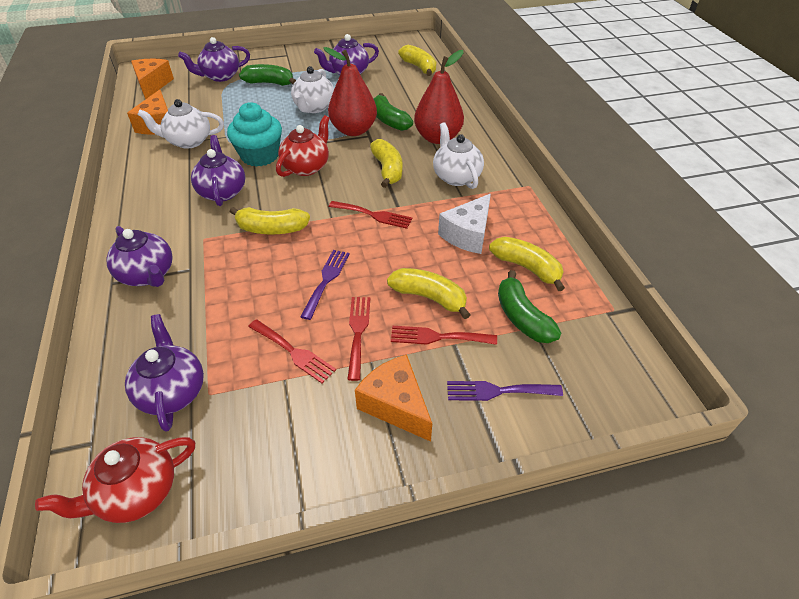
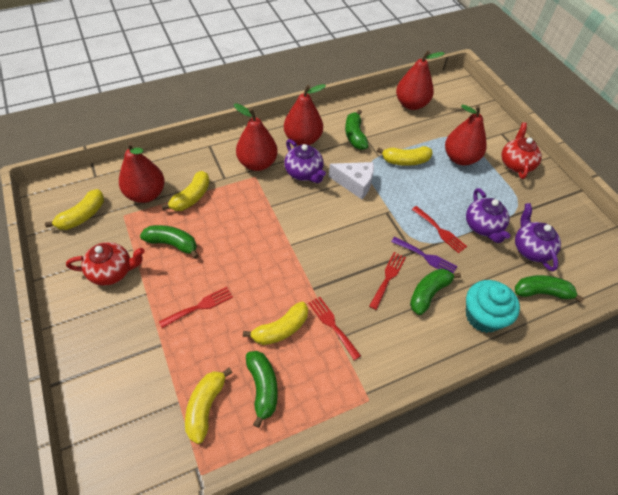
green banana: 3 -> 5
orange cheese: 3 -> 0
purple fork: 2 -> 1
purple teapot: 5 -> 3
red pear: 2 -> 5
white teapot: 3 -> 0

